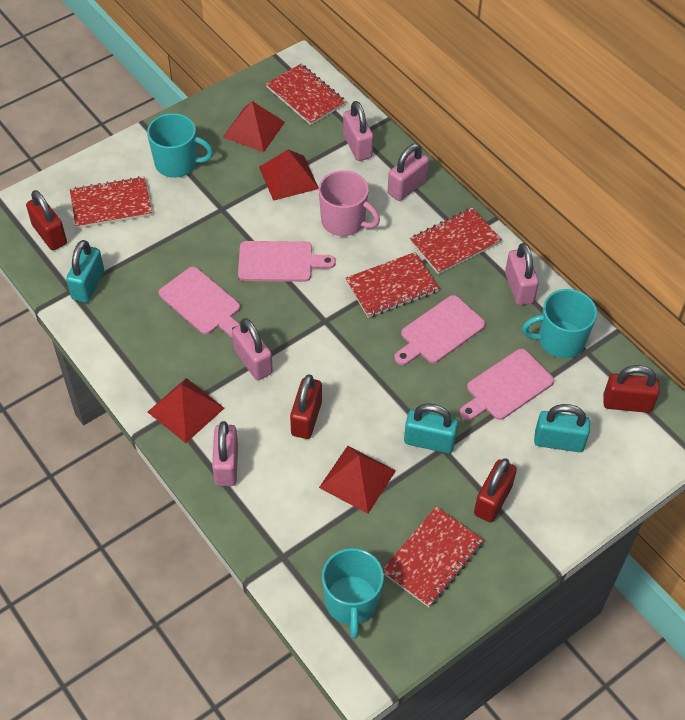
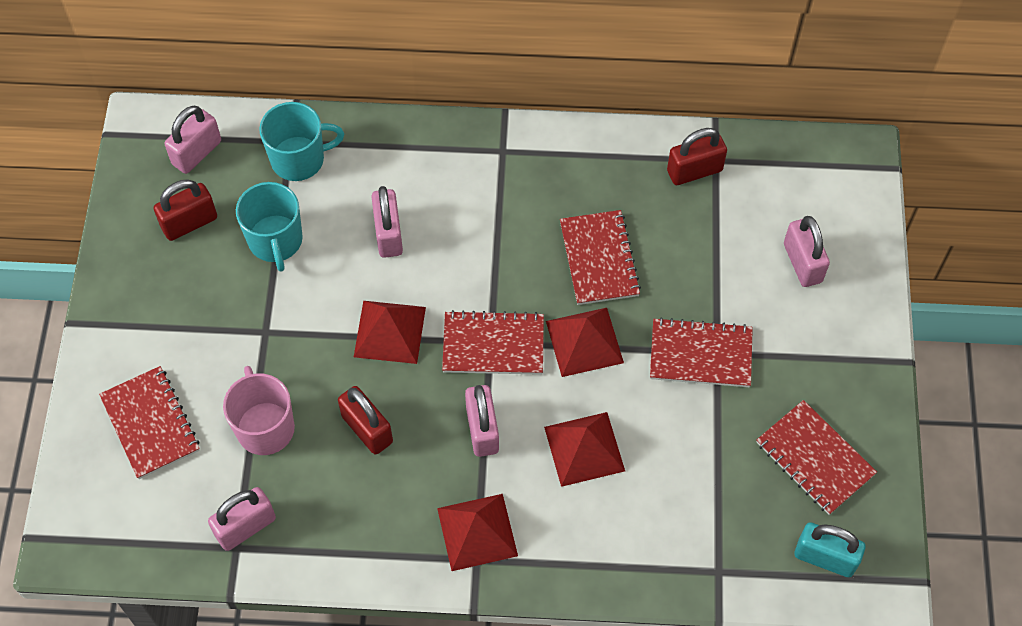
pink cutting board: 4 -> 0
red padlock: 4 -> 3
turquoise mug: 3 -> 2
turquoise padlock: 3 -> 1

